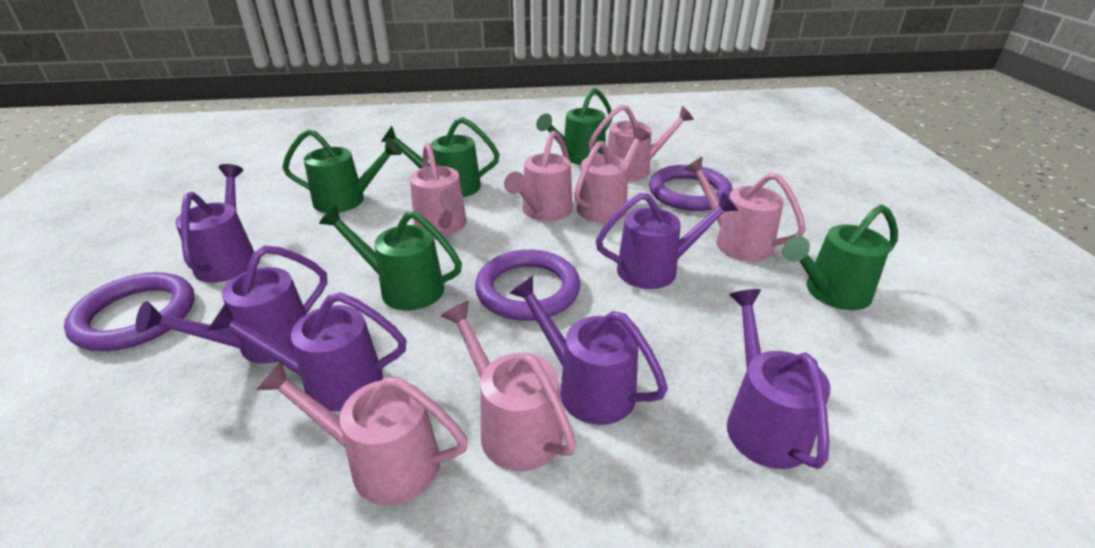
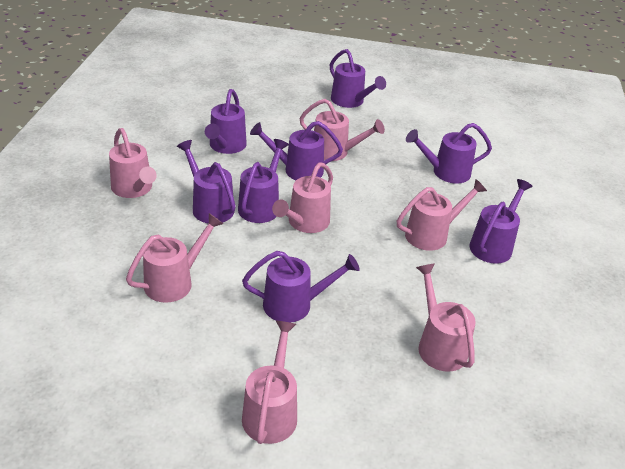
green watering can: 5 -> 0
purple ring: 3 -> 0
purple watering can: 6 -> 8

